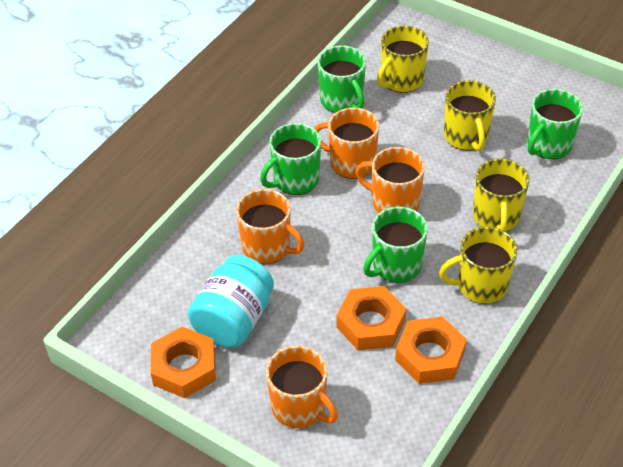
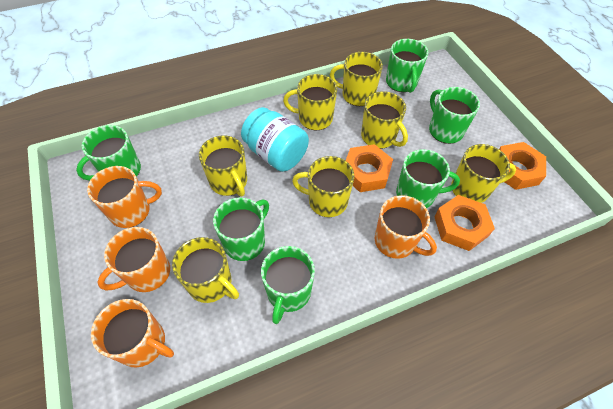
green mug: 4 -> 6
yellow mug: 4 -> 7

